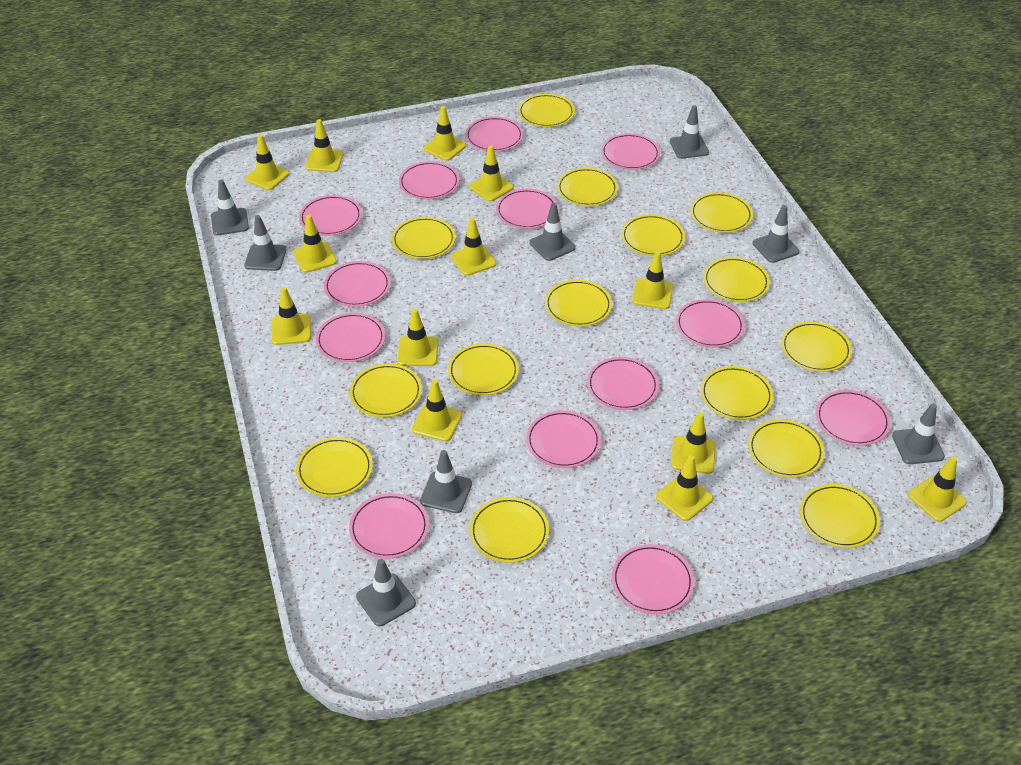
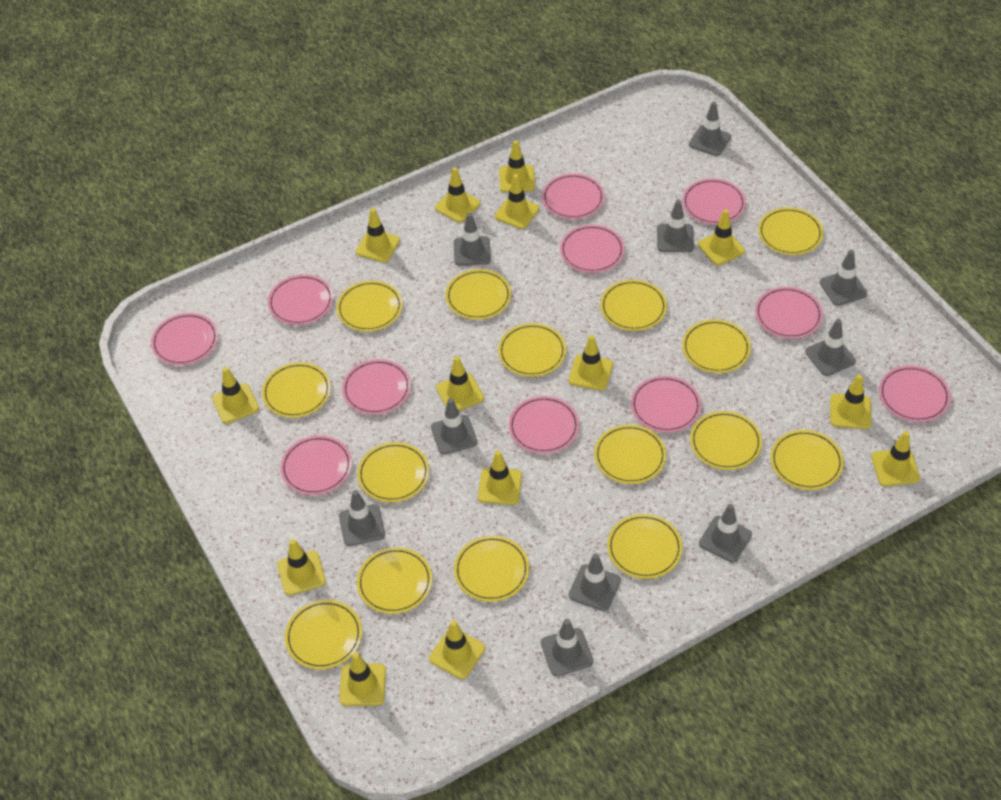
grey traffic cone: 8 -> 10
pink plate: 13 -> 11
yellow traffic cone: 13 -> 14

